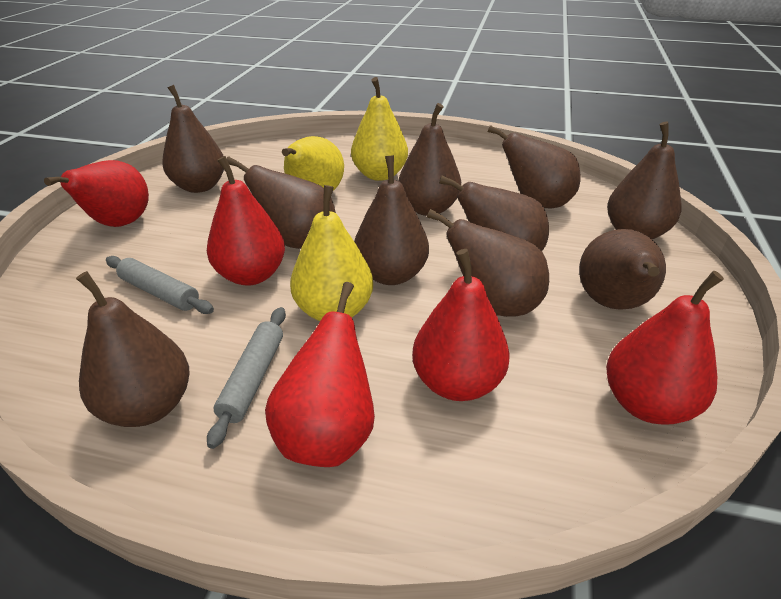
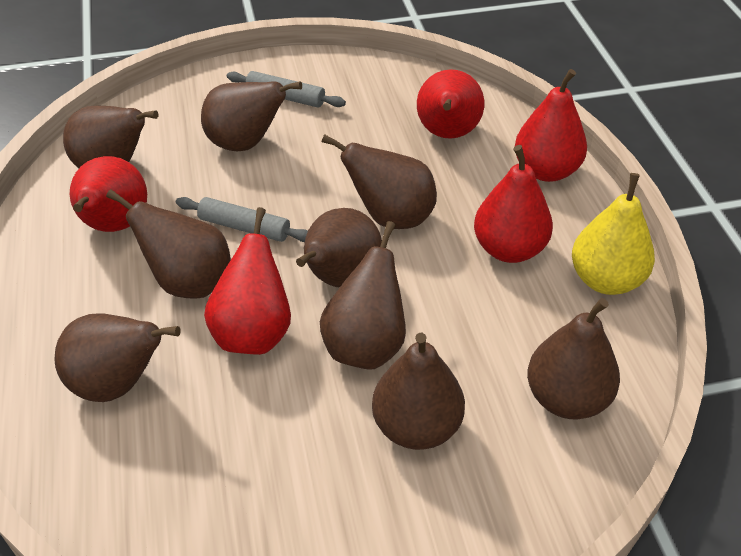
brown pear: 10 -> 9
yellow pear: 3 -> 1

